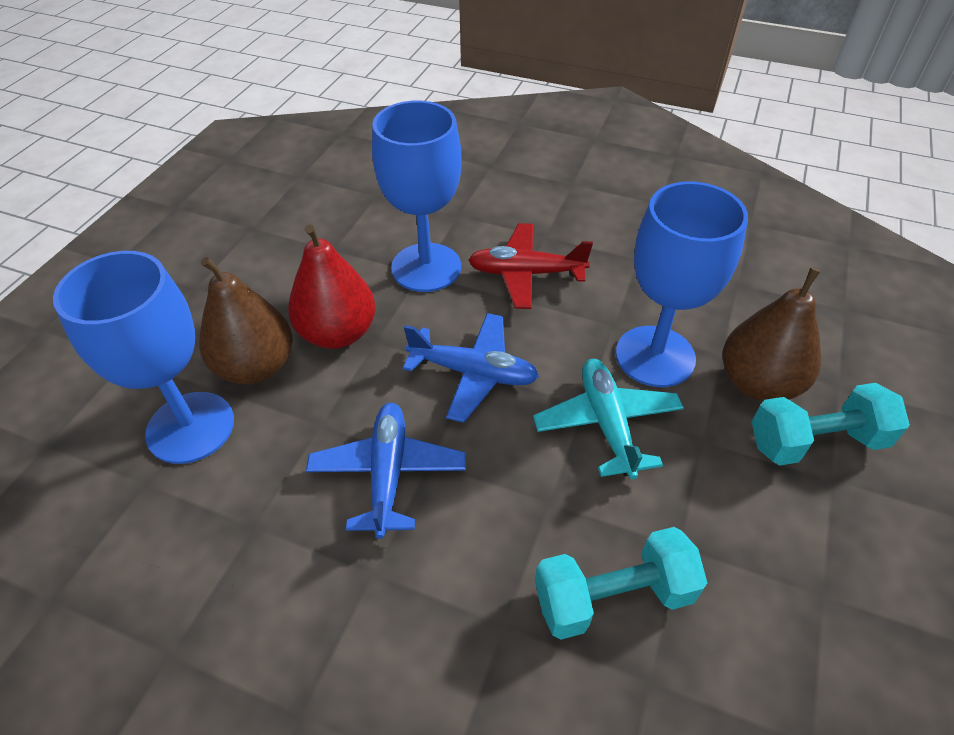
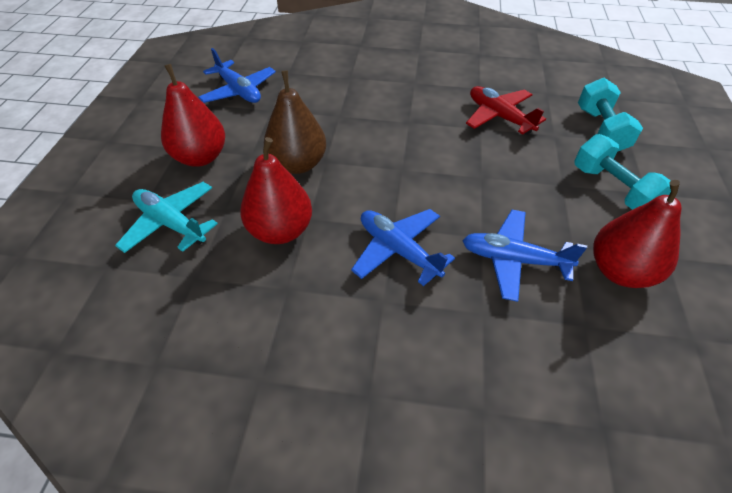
blue goblet: 3 -> 0
blue plane: 2 -> 3
brown pear: 2 -> 1
red pear: 1 -> 3

